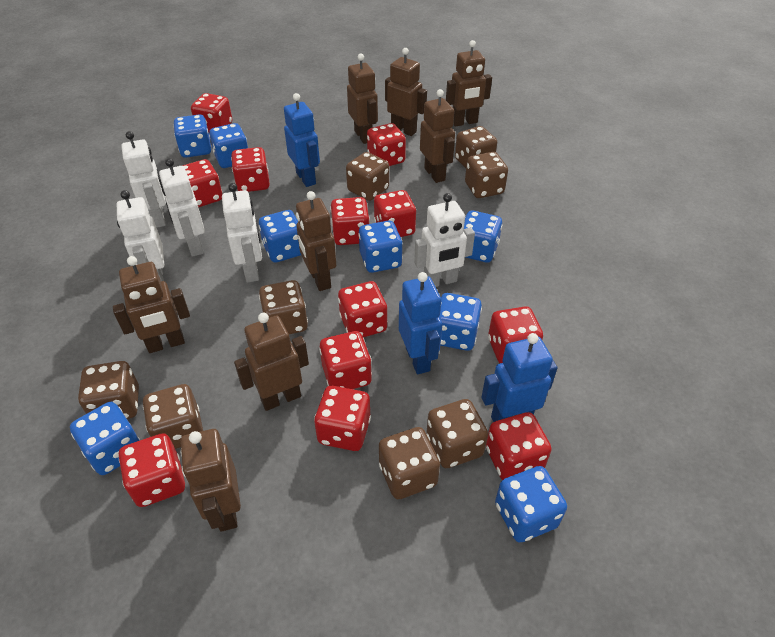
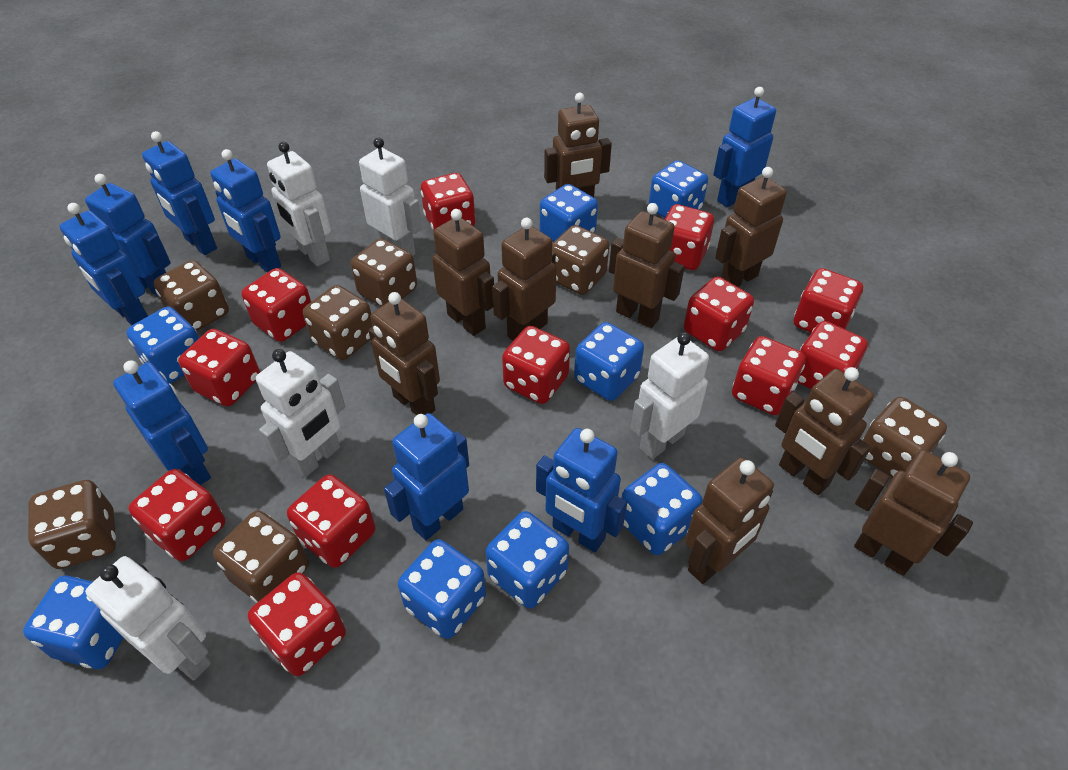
blue robot: 3 -> 8
brown dice: 8 -> 7
brown robot: 8 -> 9

